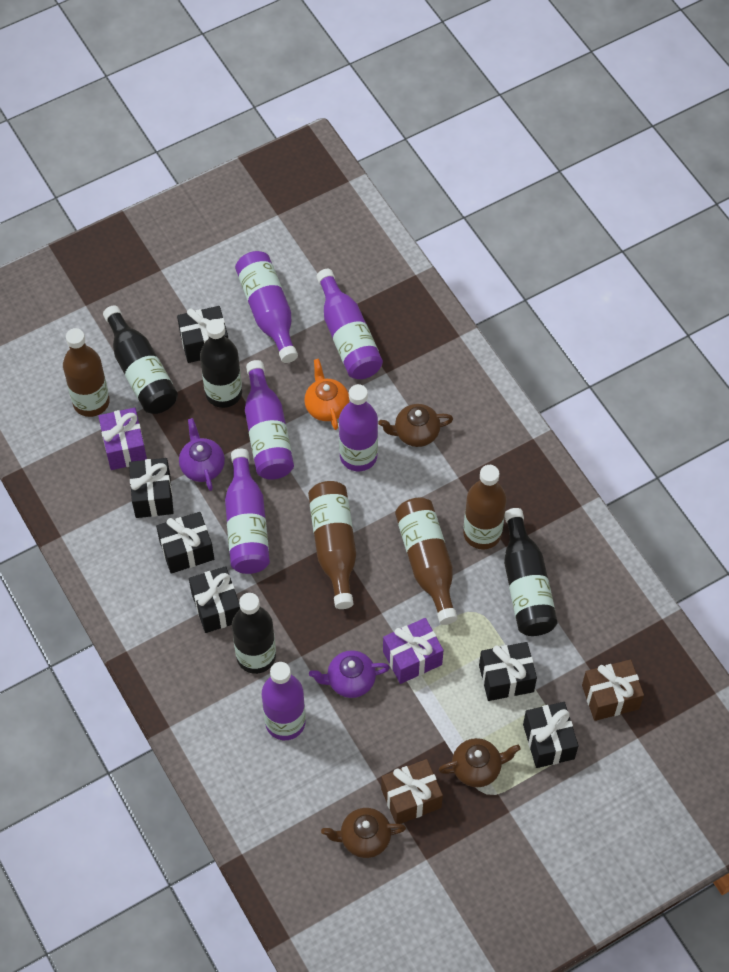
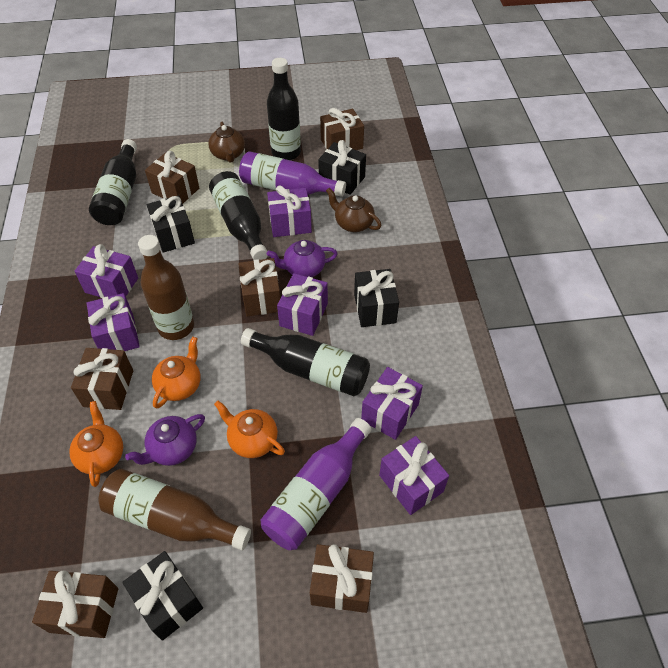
black gift: 6 -> 4
brown bottle: 4 -> 2
brown gift: 2 -> 6
brown teapot: 3 -> 2
orange teapot: 1 -> 3
purple bottle: 6 -> 2
purple gift: 2 -> 6

